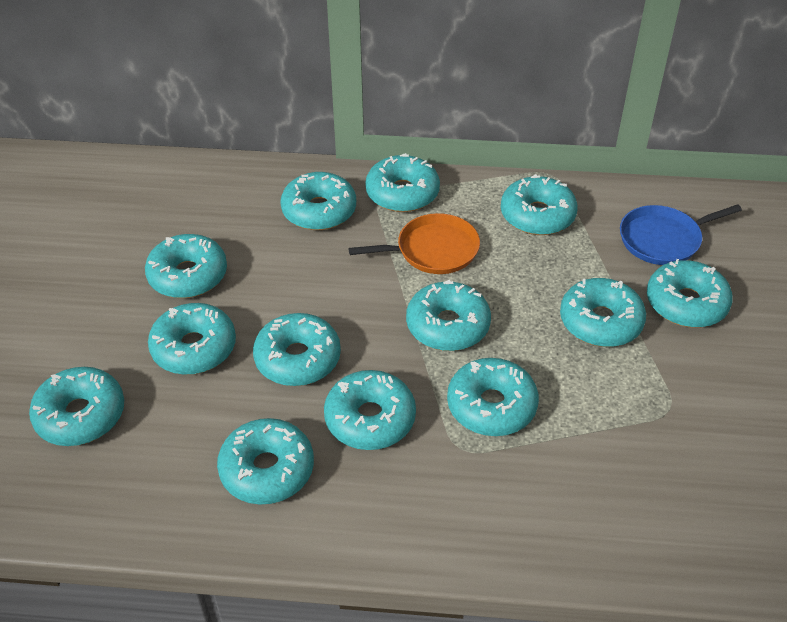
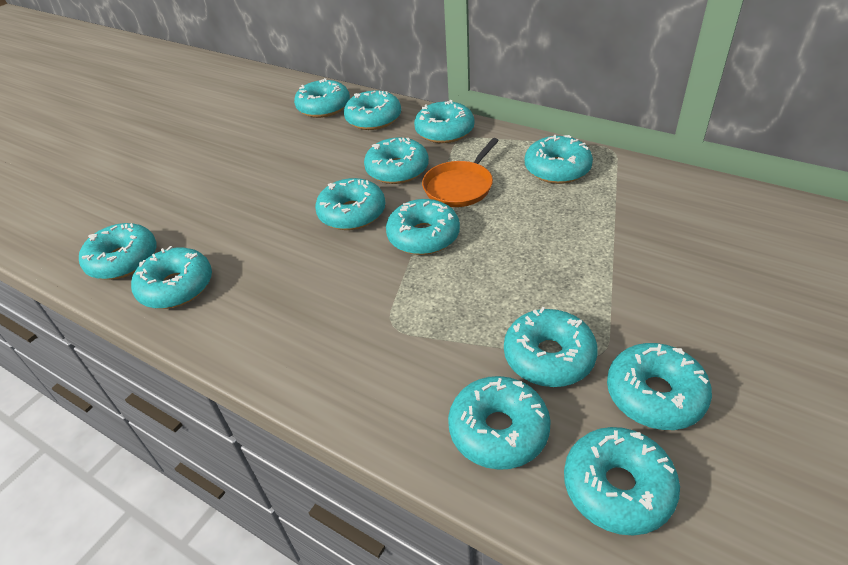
blue pan: 1 -> 0

